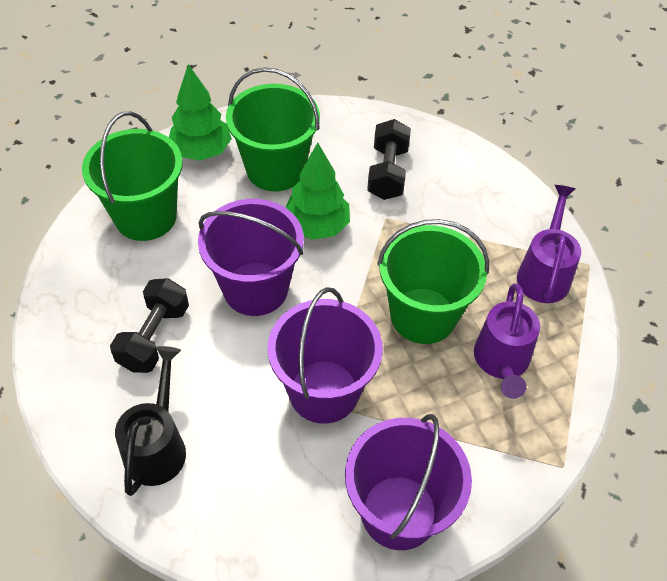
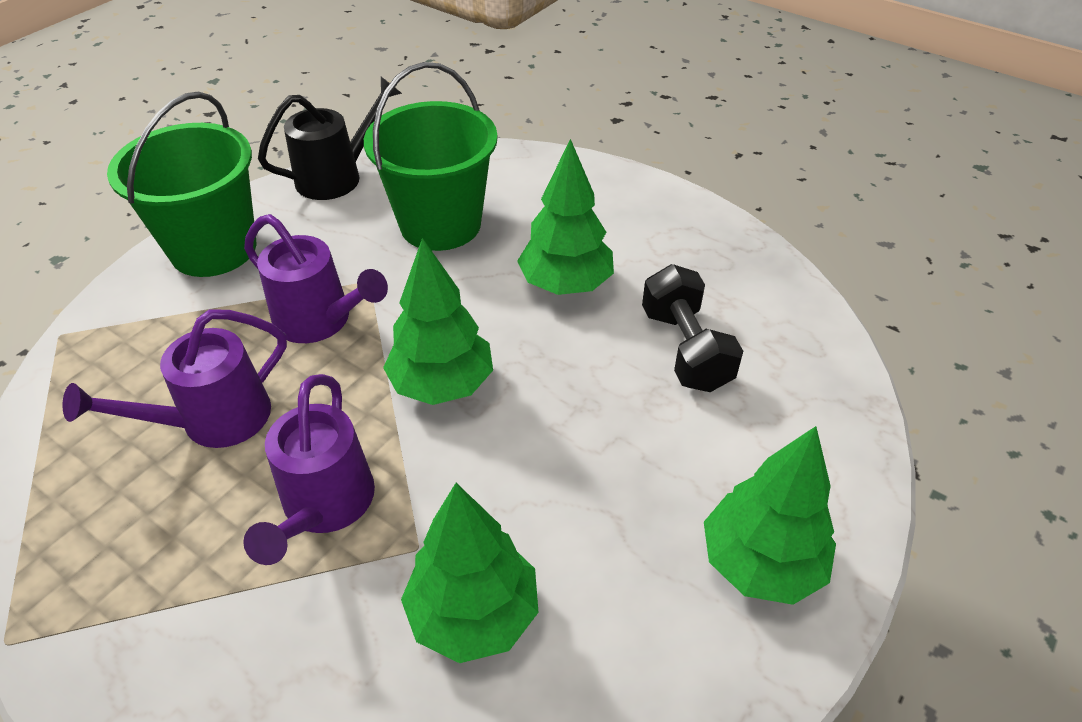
black dumbbell: 2 -> 1
green bucket: 3 -> 2
green tree: 2 -> 4
purple bucket: 3 -> 0
purple watering can: 2 -> 3

